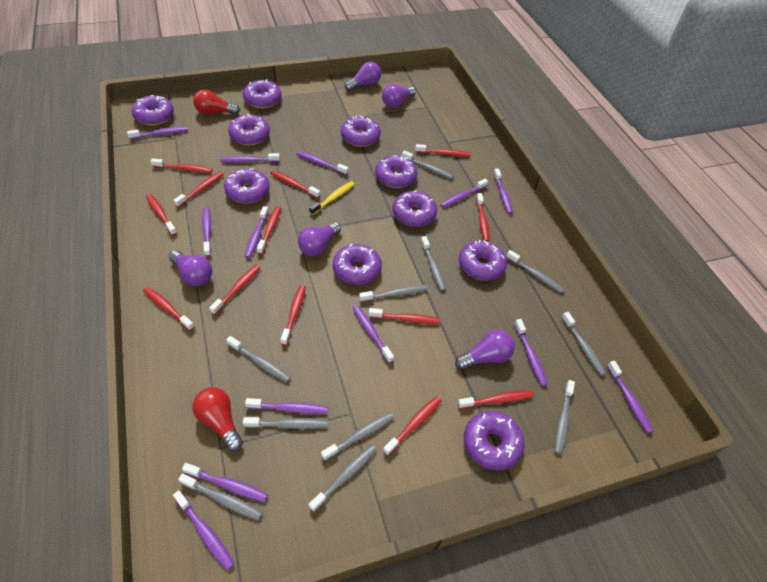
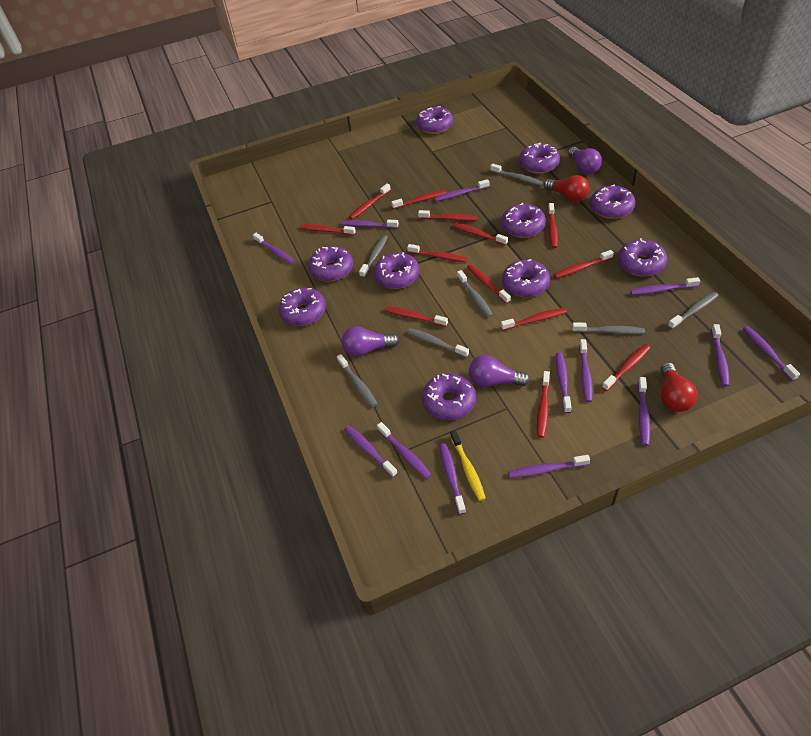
grey toothbrush: 11 -> 7
purple light bulb: 5 -> 3

